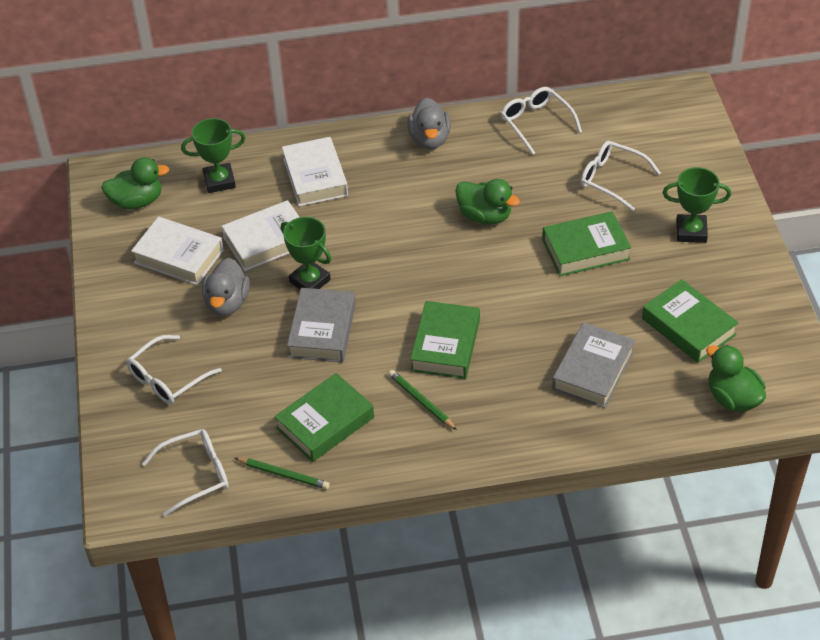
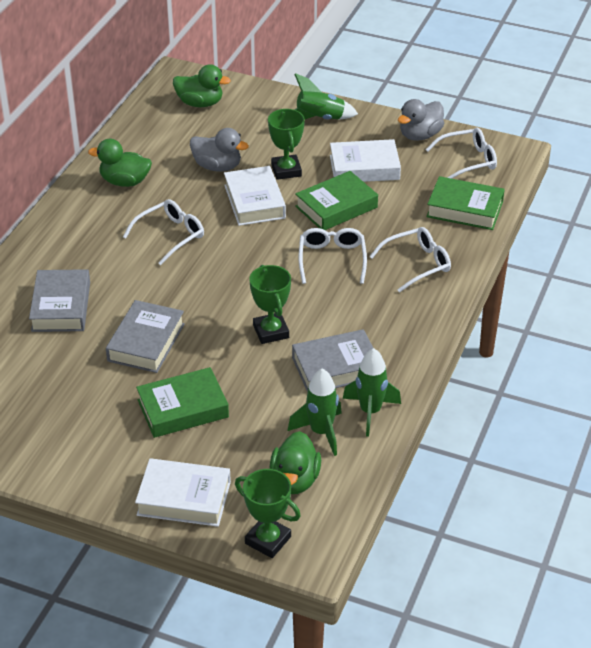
green book: 4 -> 3
green pencil: 2 -> 0
green rocket: 0 -> 3
grey book: 2 -> 3

